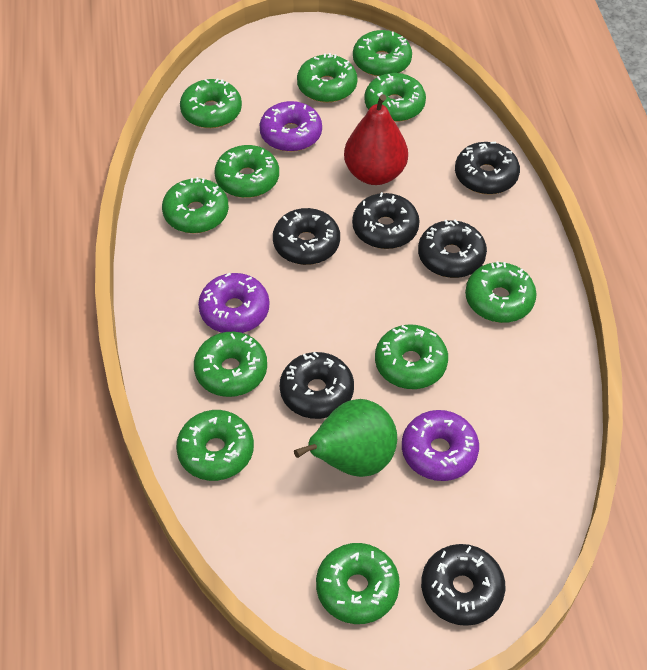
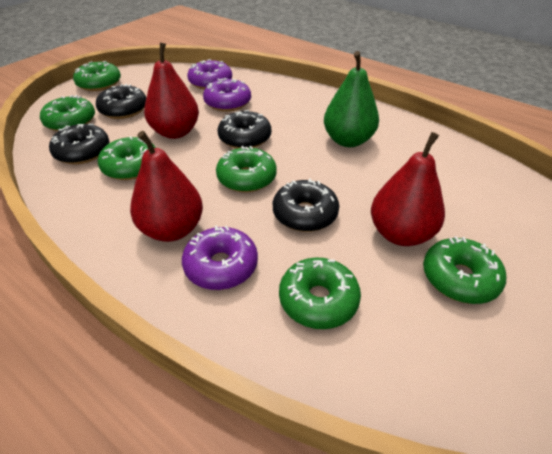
black donut: 6 -> 4
green donut: 11 -> 6
red pear: 1 -> 3

